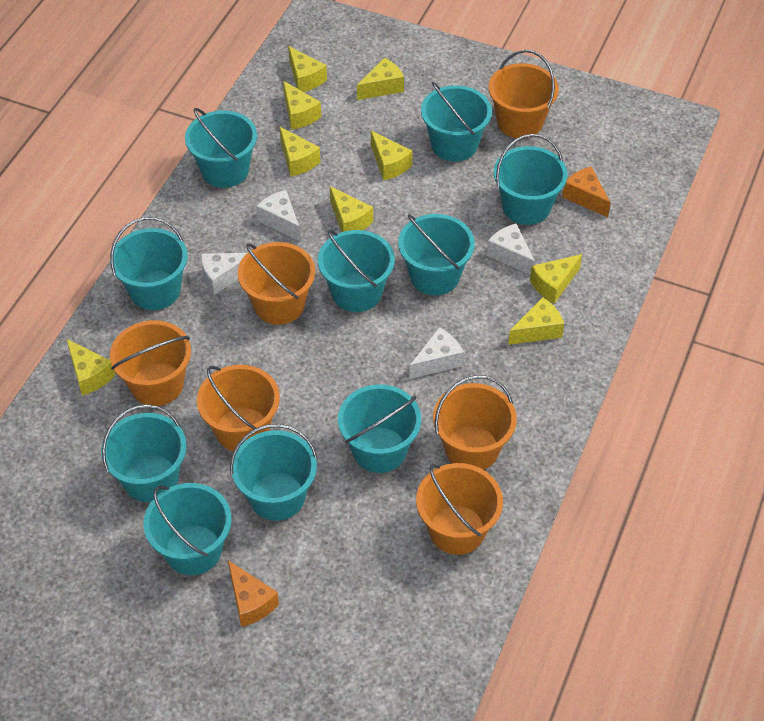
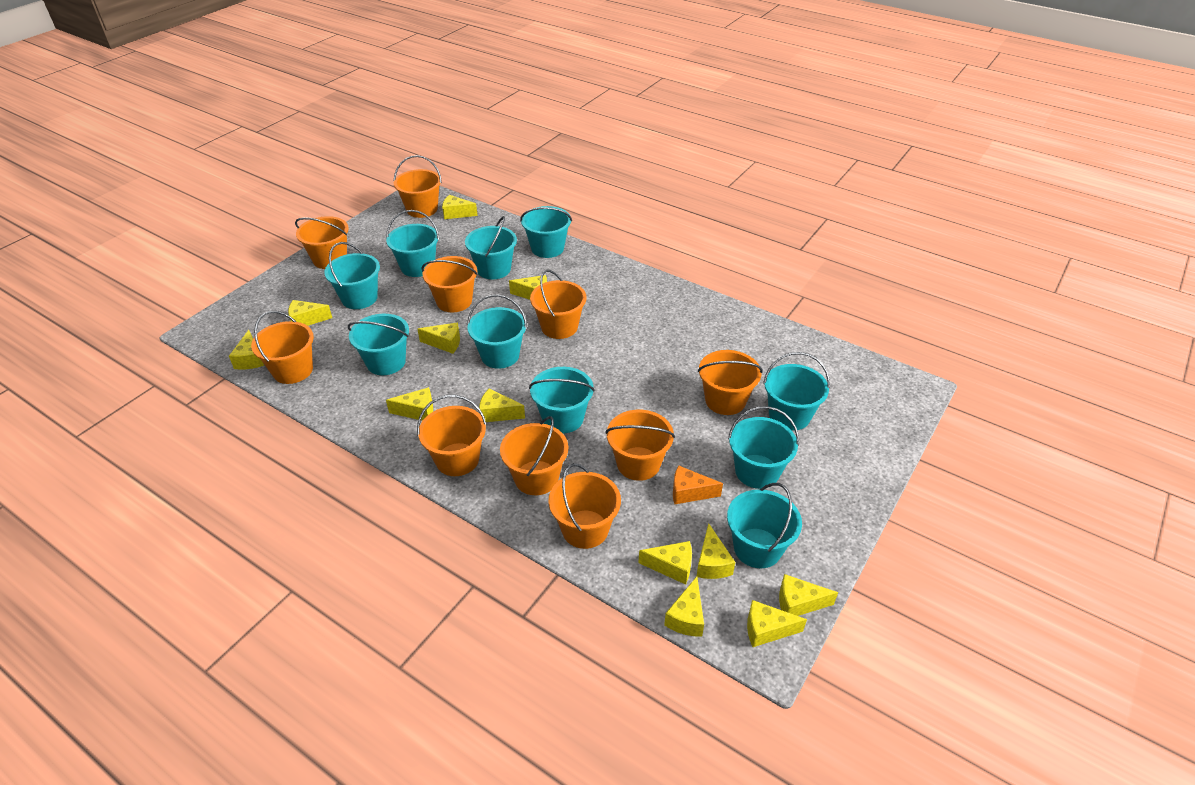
orange bucket: 6 -> 10
orange cheese: 2 -> 1
white cheese: 4 -> 0
yellow cheese: 9 -> 12

